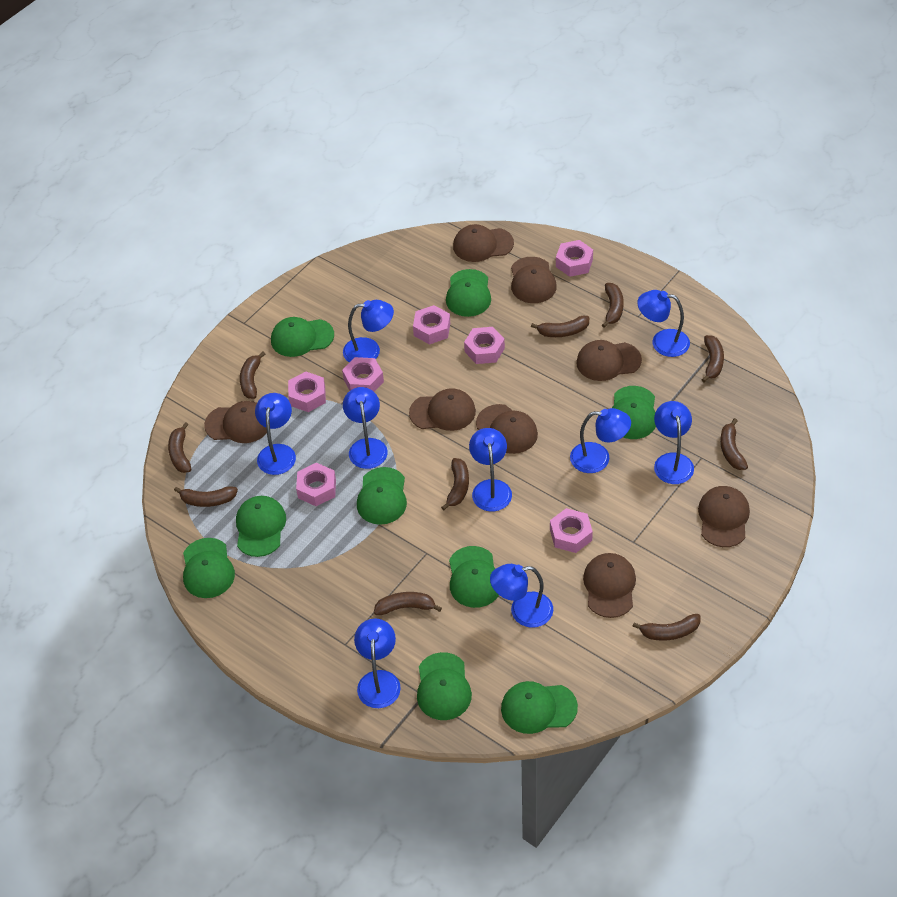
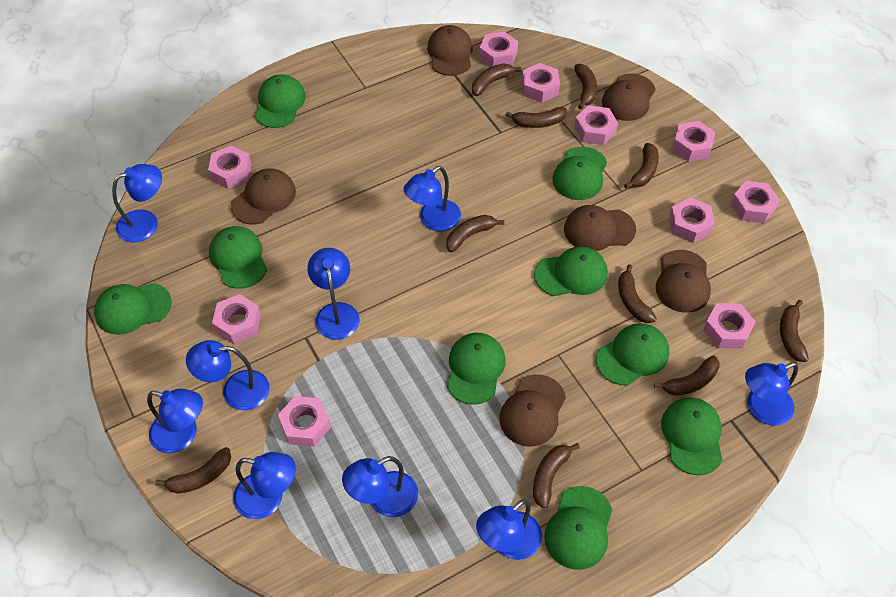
brown cap: 8 -> 6
pink nut: 7 -> 10

